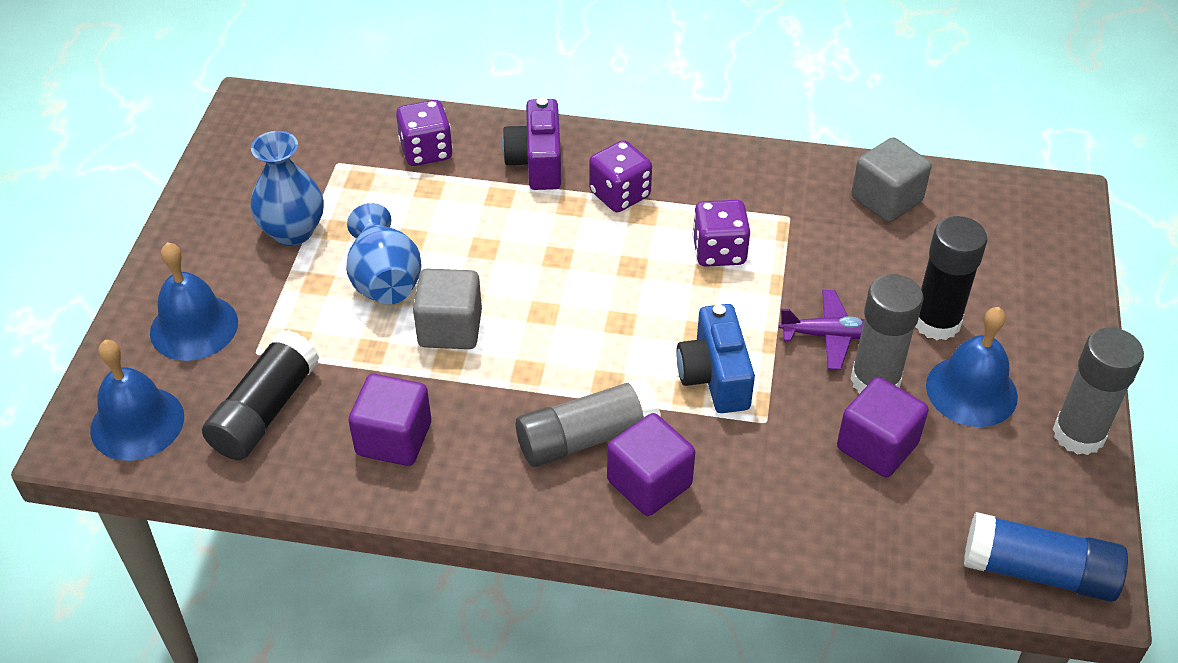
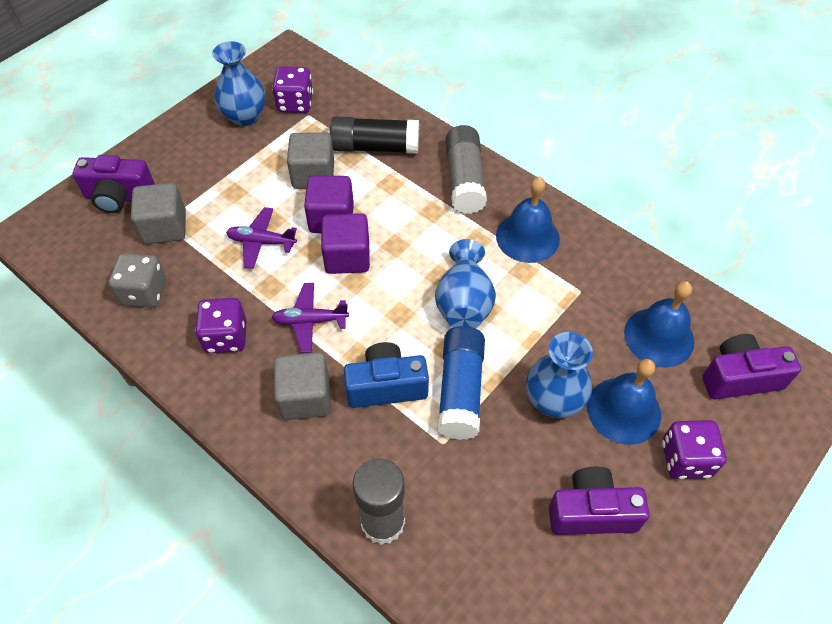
black glue stick: 2 -> 1
blue vase: 2 -> 3
grey cube: 2 -> 3
grey dice: 0 -> 1
grey glue stick: 3 -> 2
purple camera: 1 -> 3
purple cube: 3 -> 2
purple plane: 1 -> 2

